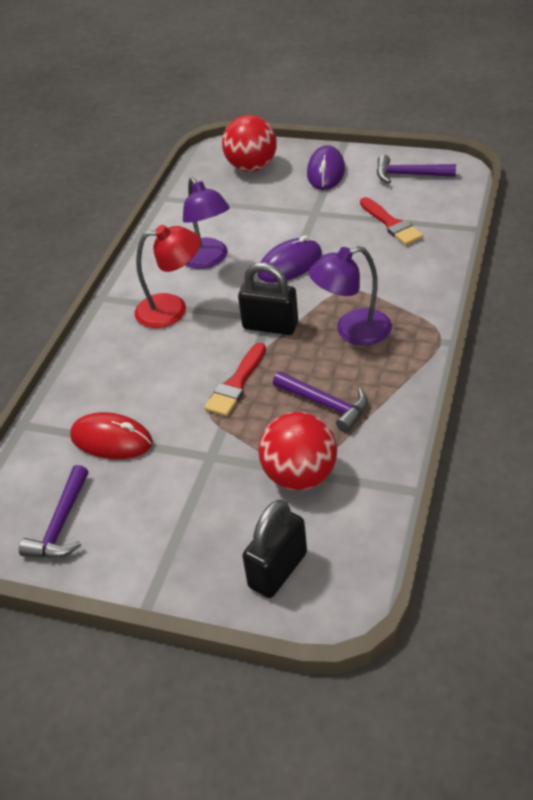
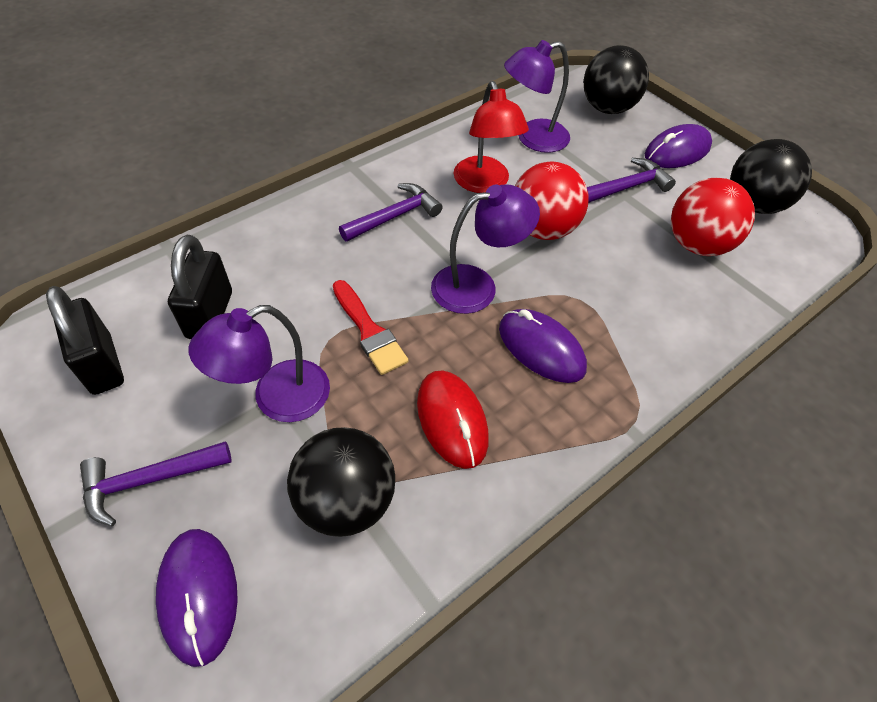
black ball: 0 -> 3
purple lamp: 2 -> 3
purple mouse: 2 -> 3
red brush: 2 -> 1

